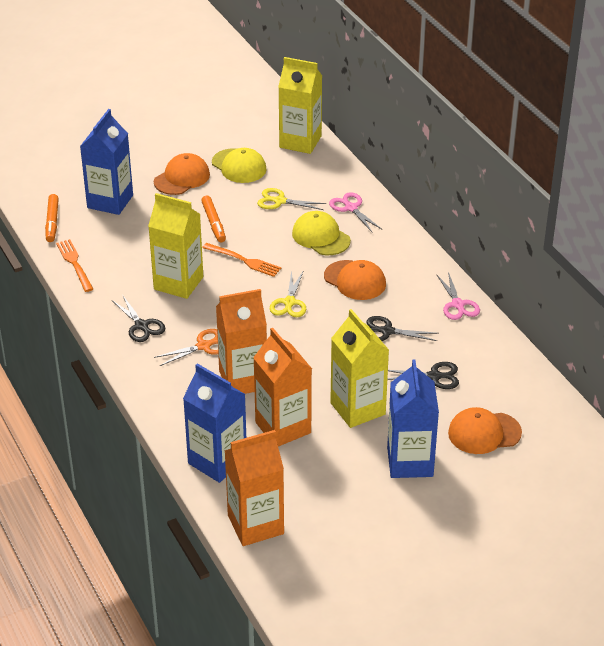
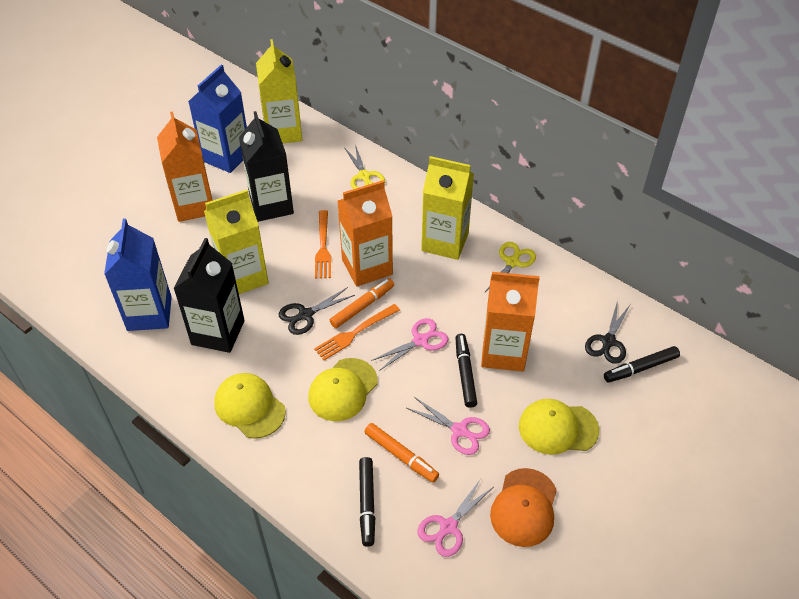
black carton: 0 -> 2
black marker: 0 -> 3
black scissors: 3 -> 2
blue carton: 3 -> 2
orange cap: 3 -> 1
orange scissors: 1 -> 0
pink scissors: 2 -> 3
yellow cap: 2 -> 3

